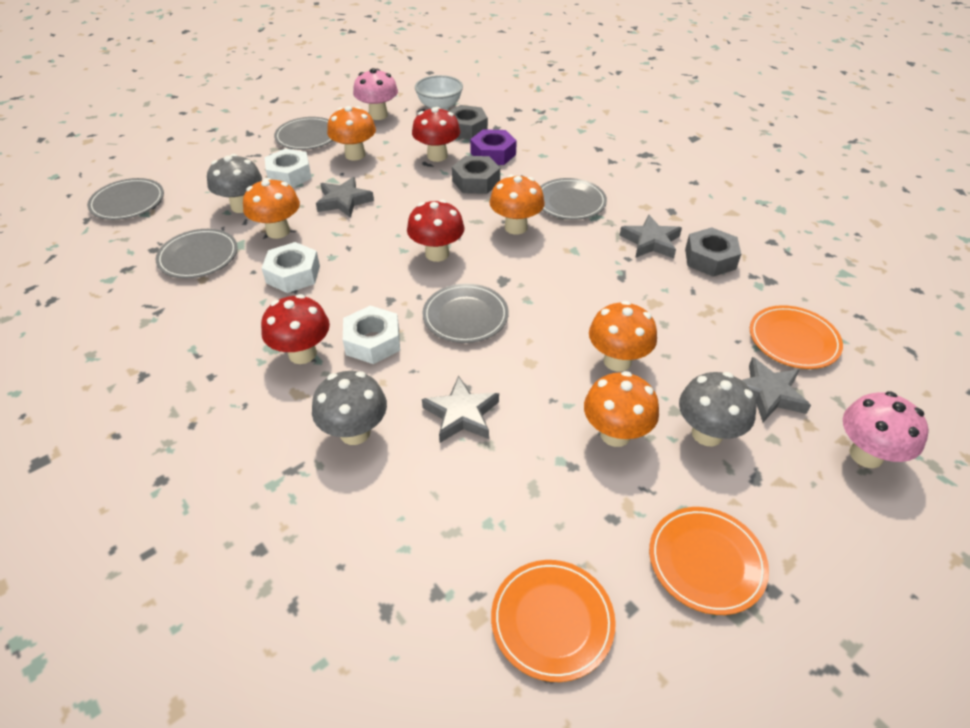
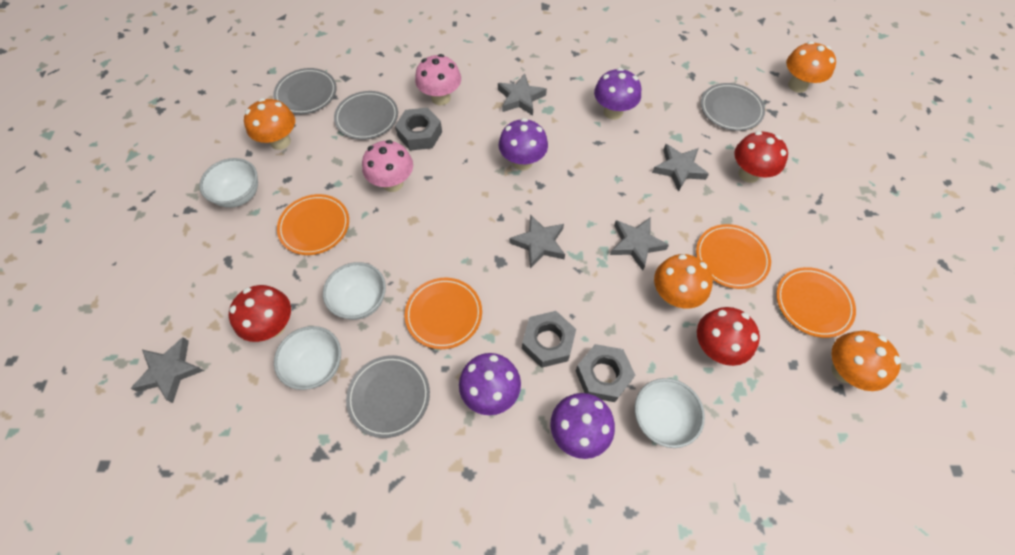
grey mushroom: 3 -> 0
grey plate: 5 -> 4
grey star: 4 -> 5
orange mushroom: 5 -> 4
orange plate: 3 -> 4
purple mushroom: 0 -> 4
purple nut: 1 -> 0
white bowl: 1 -> 4
white nut: 3 -> 0

